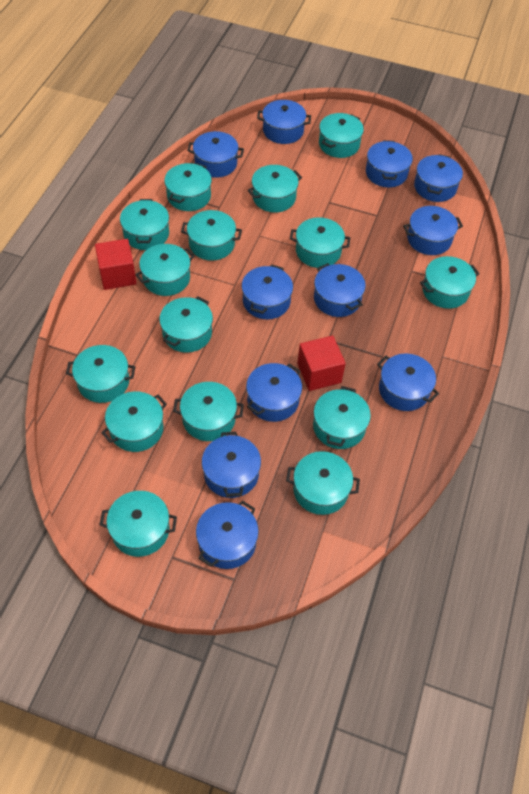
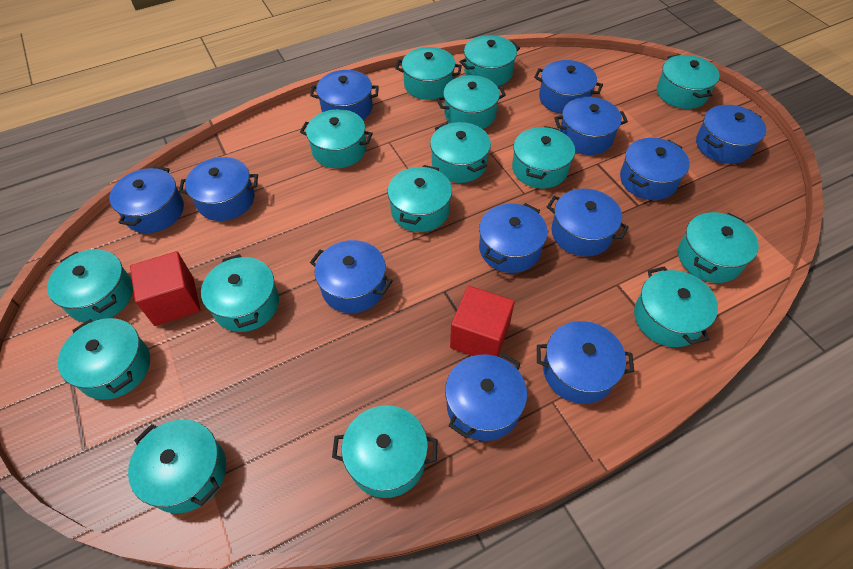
blue pot: 11 -> 12

